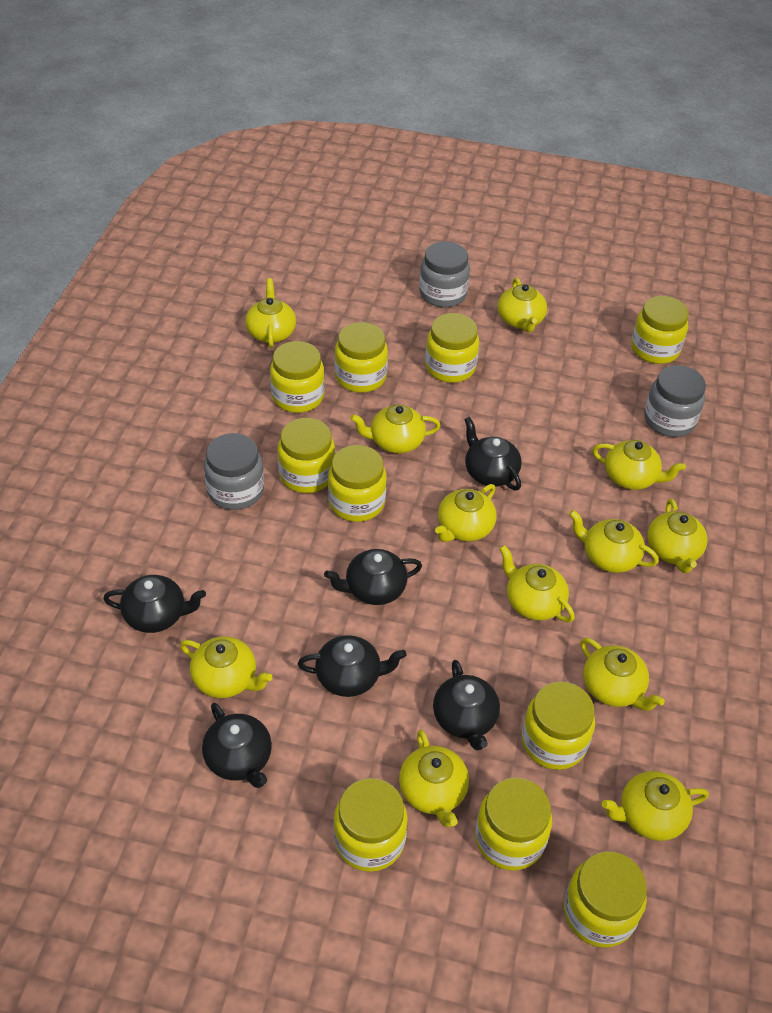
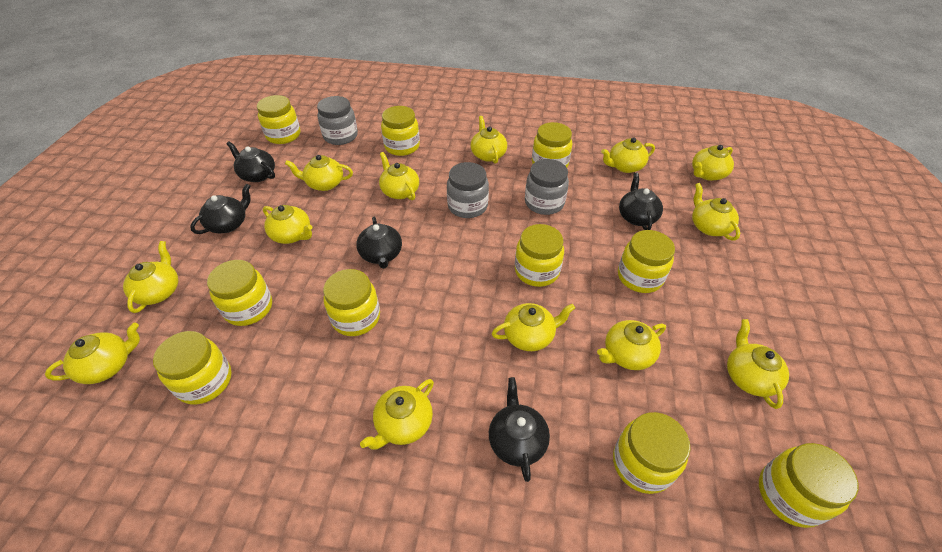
black teapot: 6 -> 5
yellow teapot: 12 -> 13

